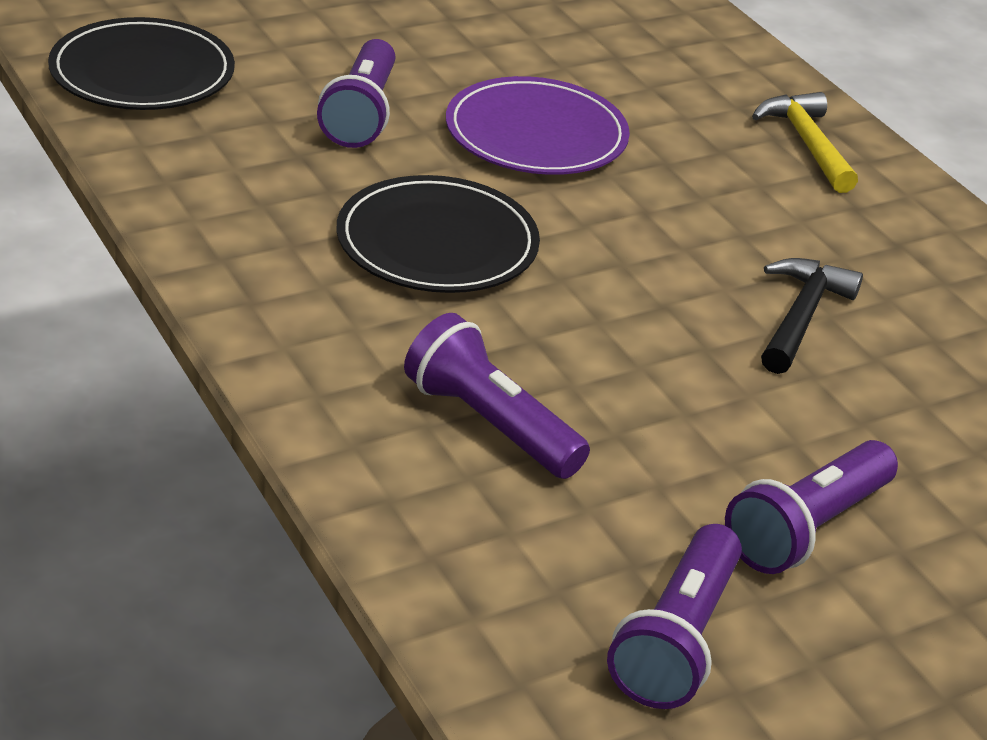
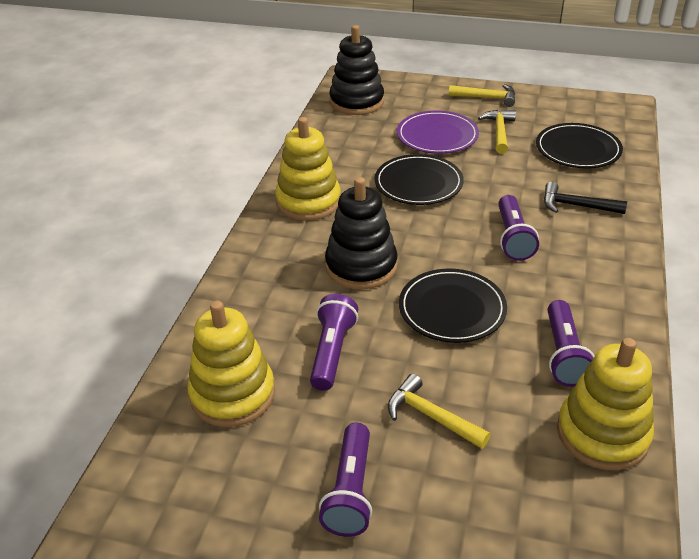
black plate: 2 -> 3
black stacking toy: 0 -> 2
yellow hammer: 1 -> 3
yellow stacking toy: 0 -> 3

